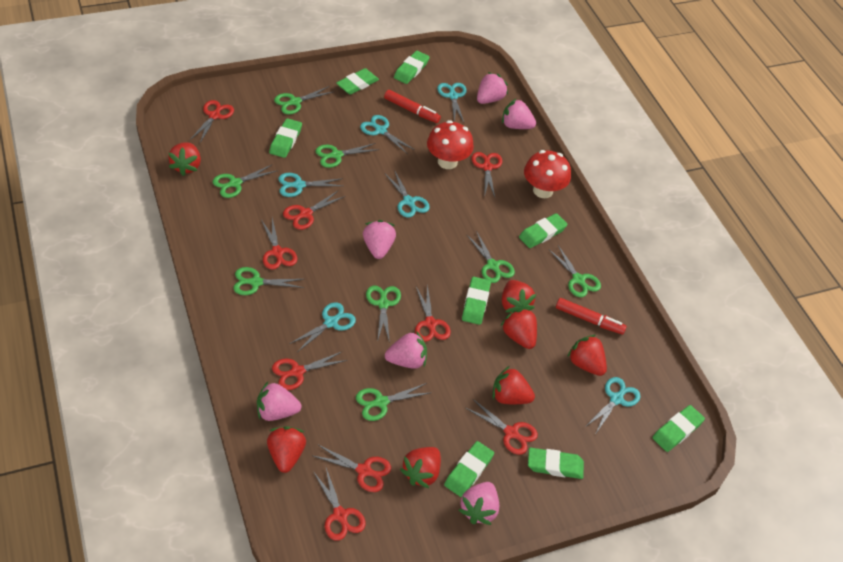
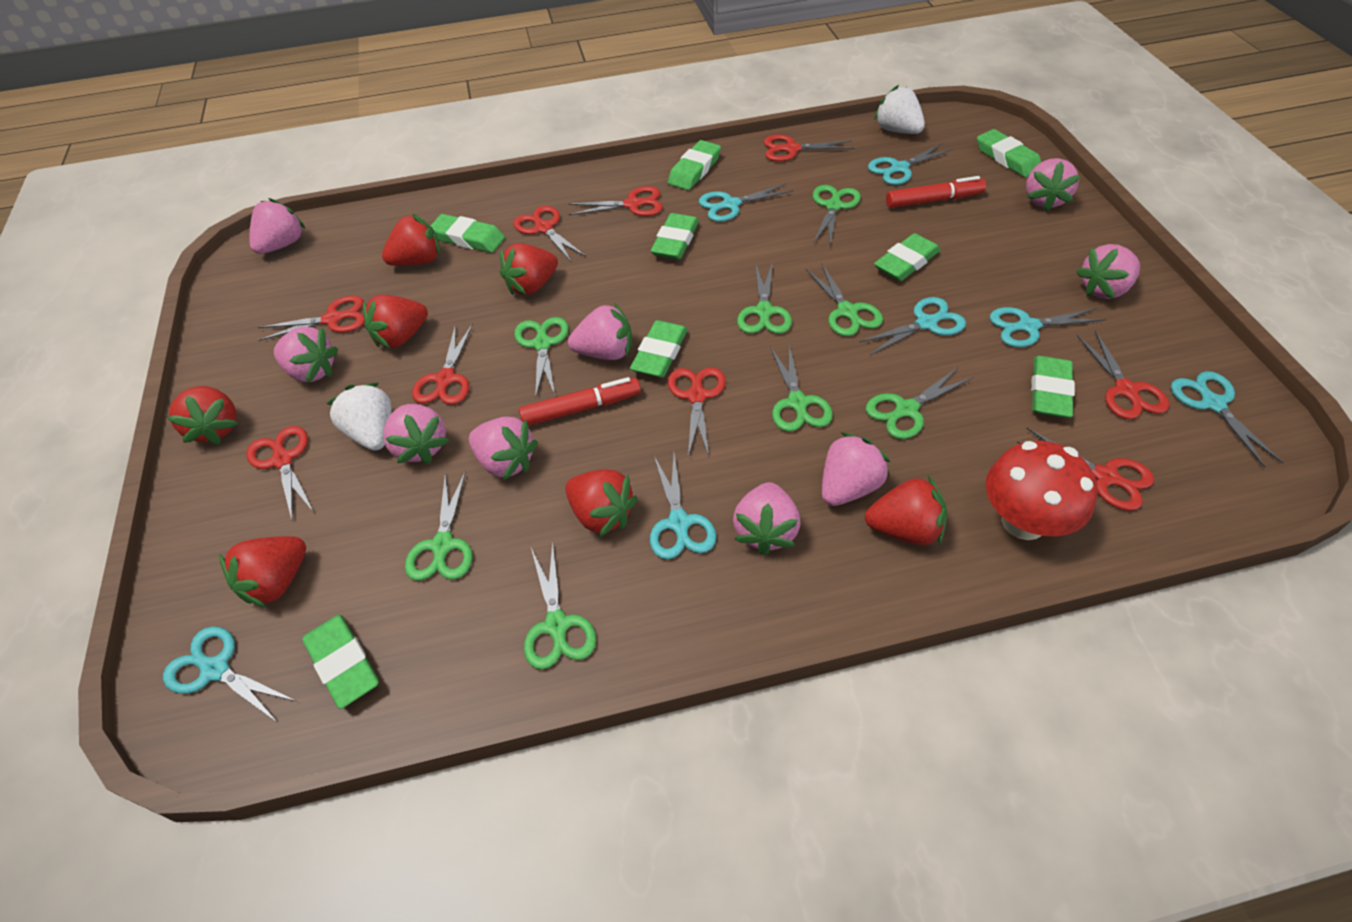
pink strawberry: 6 -> 9
red mushroom: 2 -> 1
turquoise scissors: 6 -> 7
white strawberry: 0 -> 2

